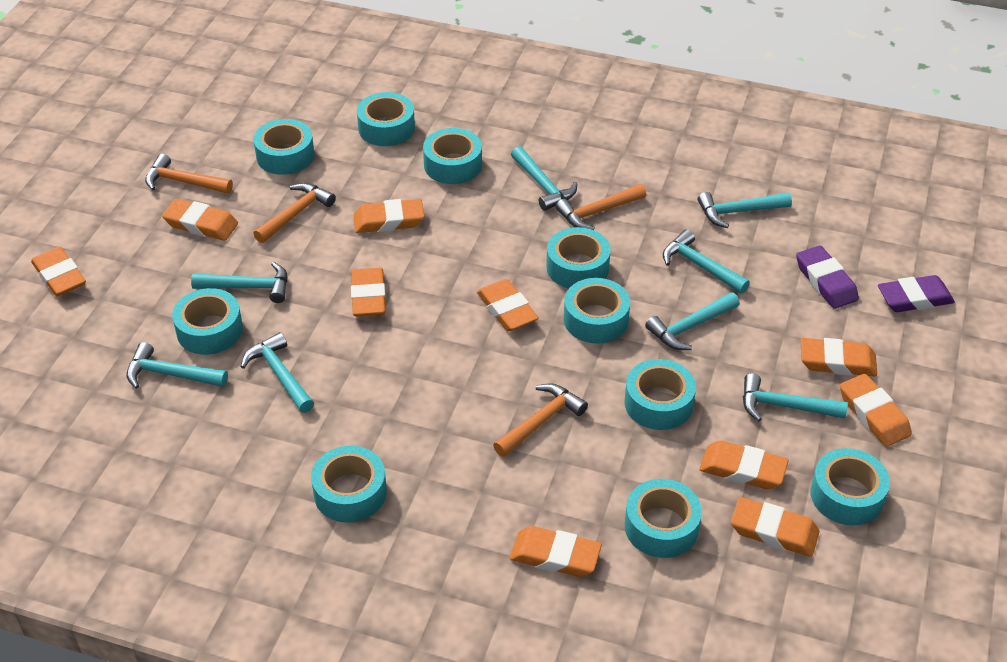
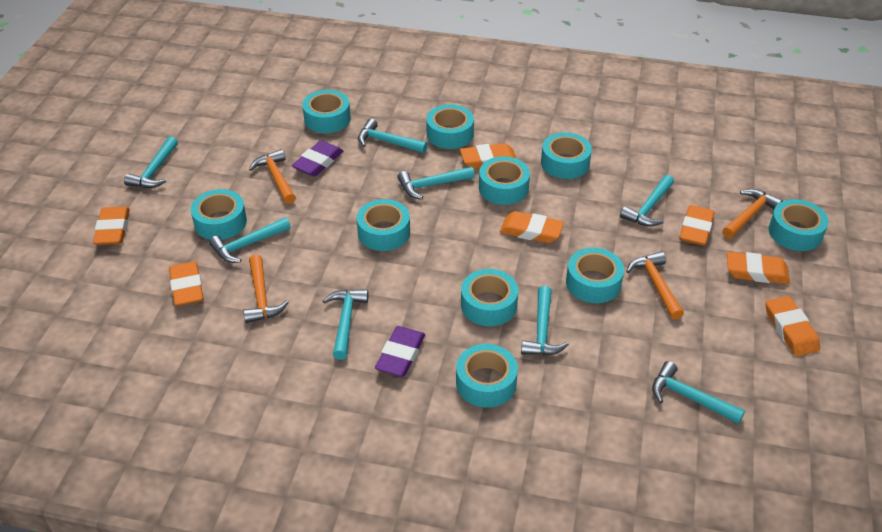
orange eraser: 10 -> 7

